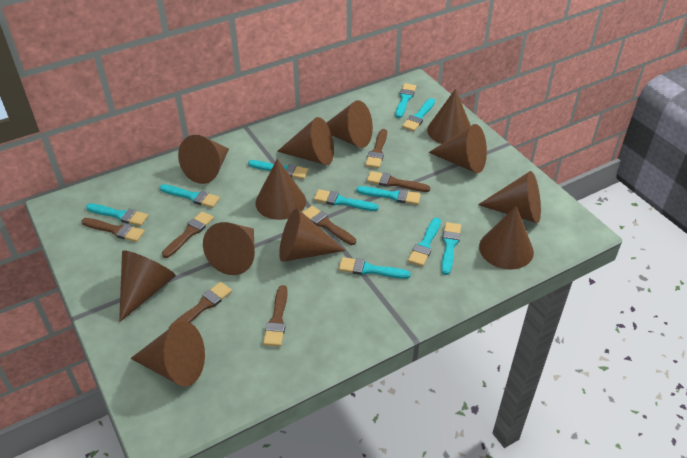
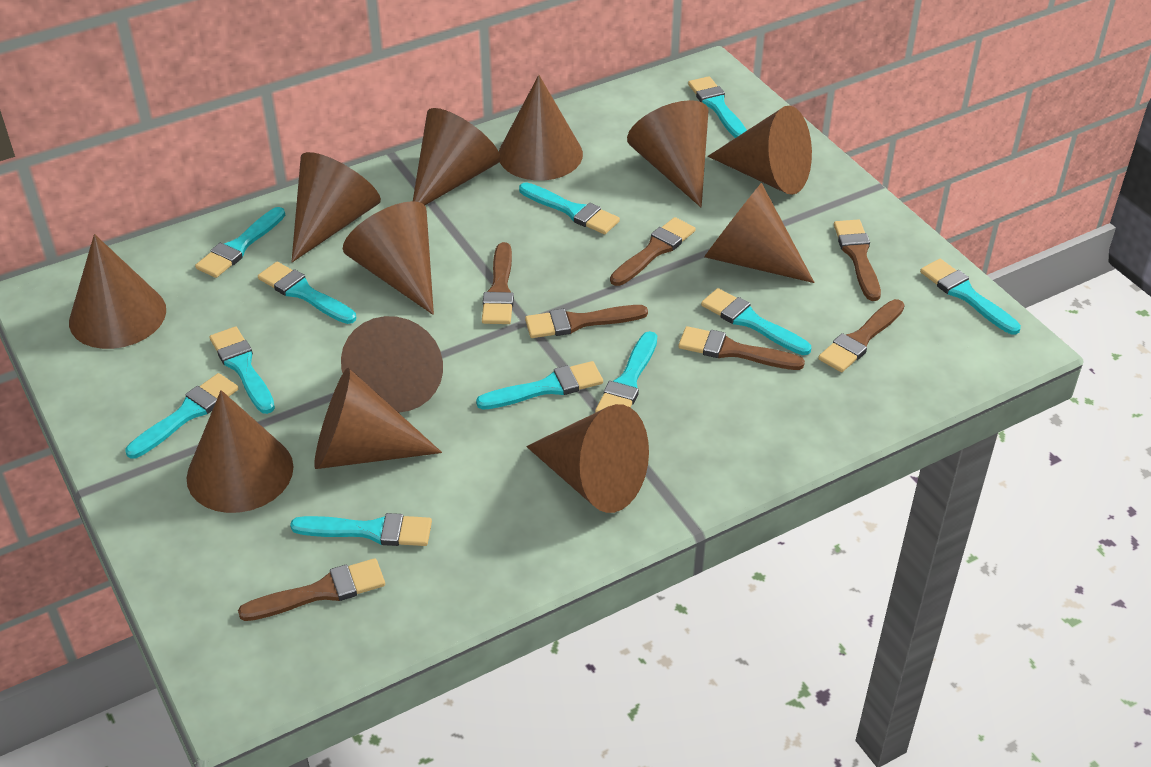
turquoise brush: 10 -> 11

